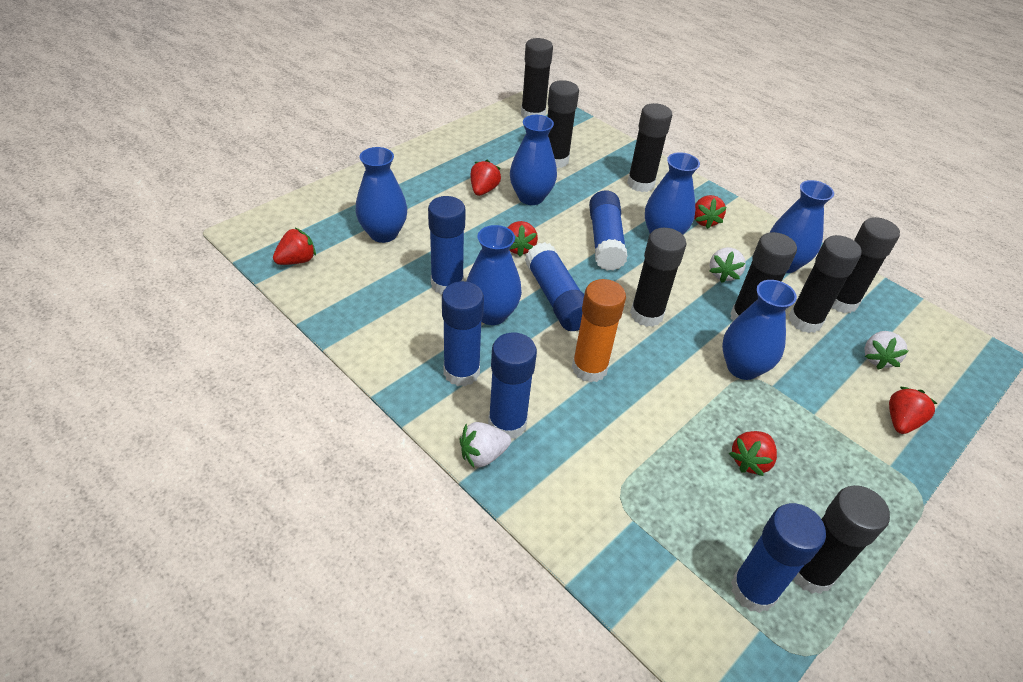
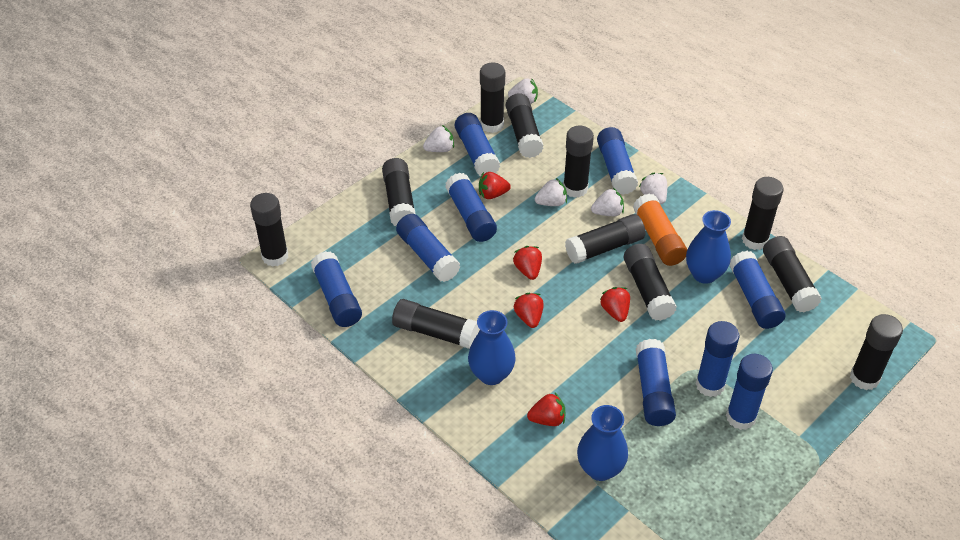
black glue stick: 8 -> 11
blue glue stick: 6 -> 9
blue vase: 6 -> 3
red strawberry: 6 -> 5
white strawberry: 3 -> 5

